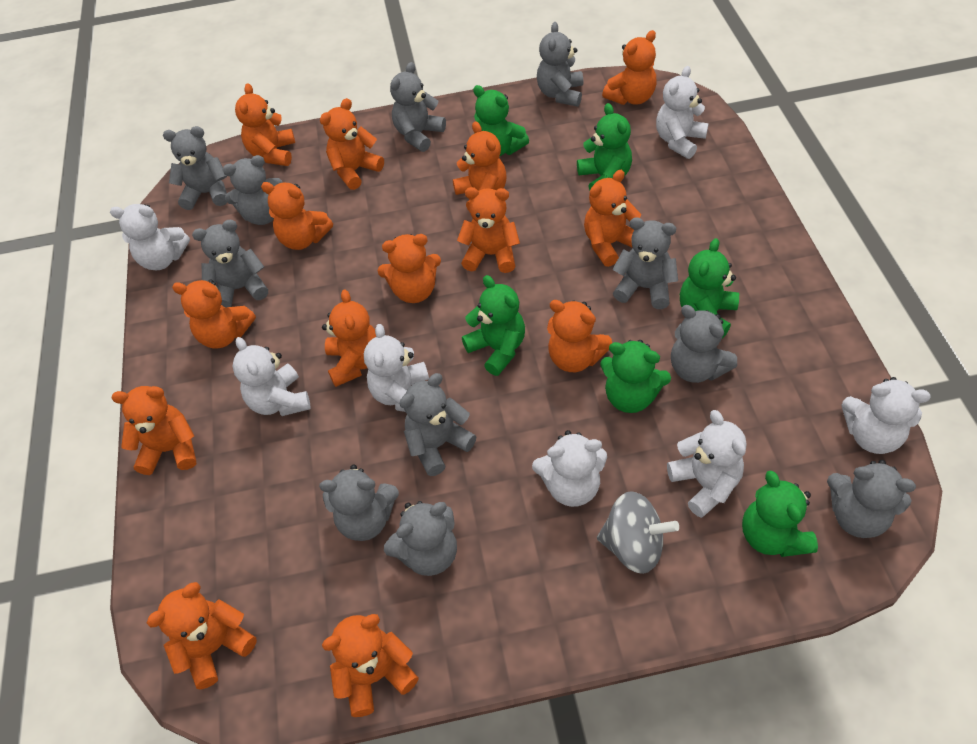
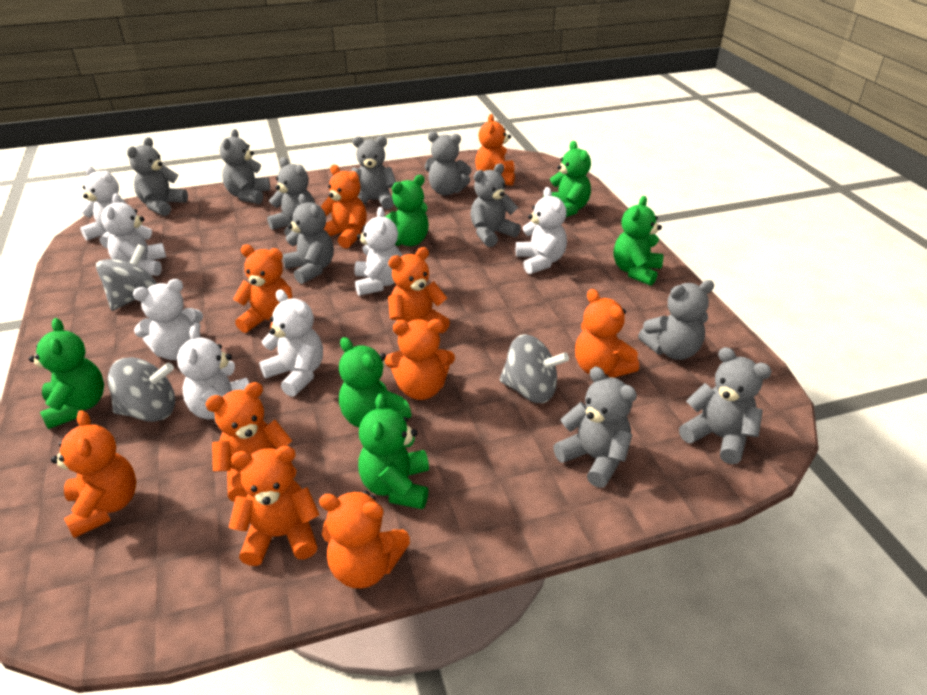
grey spinning top: 1 -> 3
grey teddy bear: 11 -> 10
orange teddy bear: 14 -> 10

